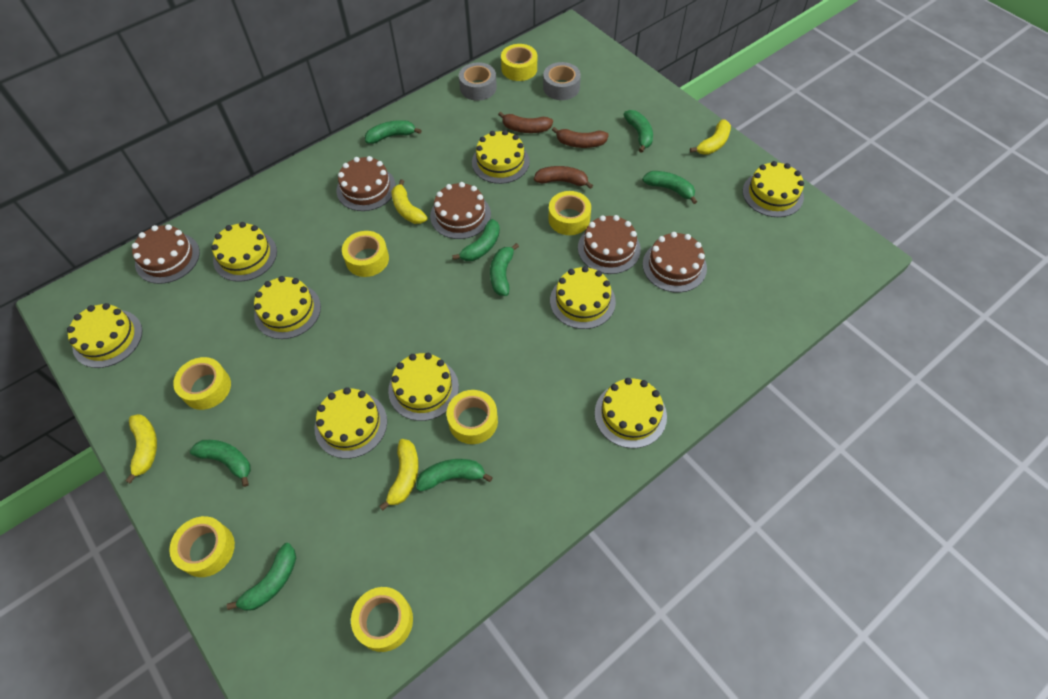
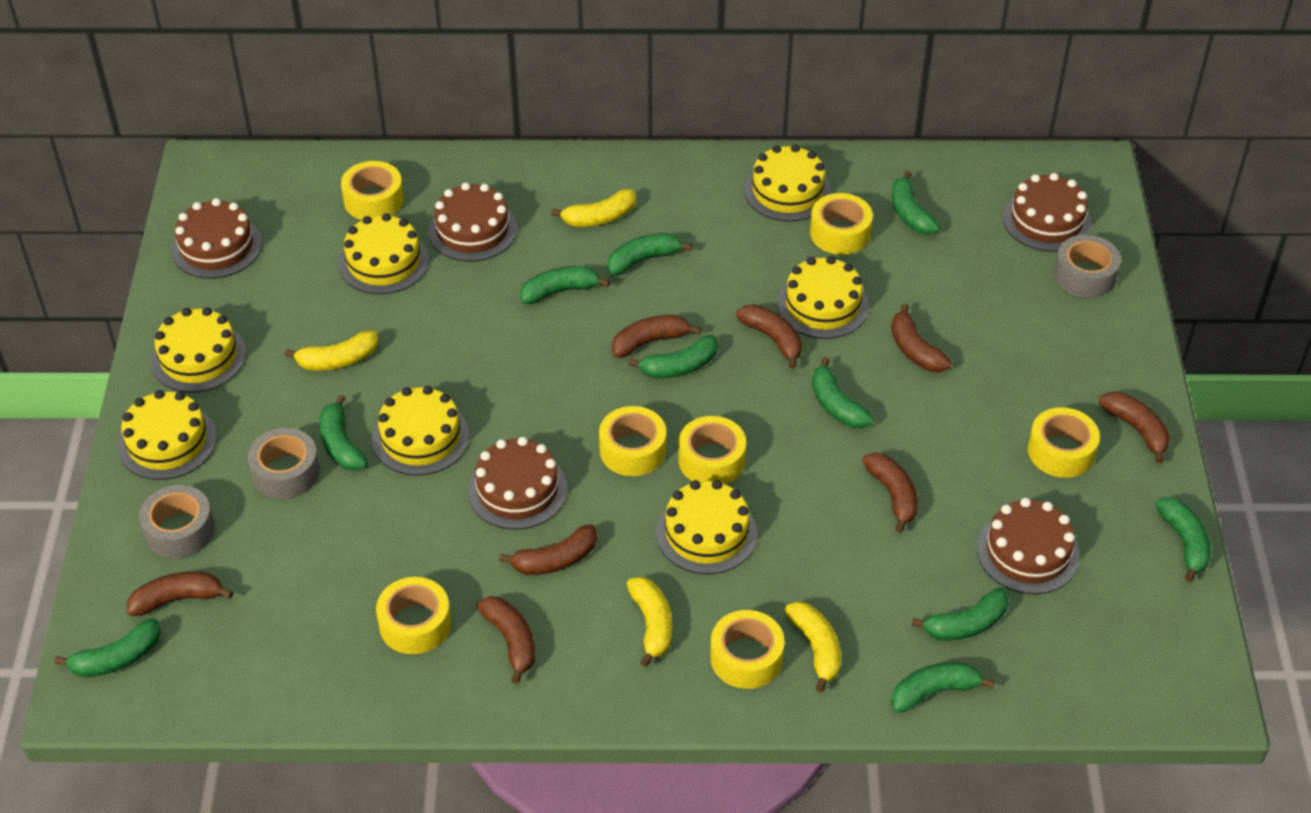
brown banana: 3 -> 8
green banana: 8 -> 10
grey tape: 2 -> 3
yellow cake: 9 -> 7

